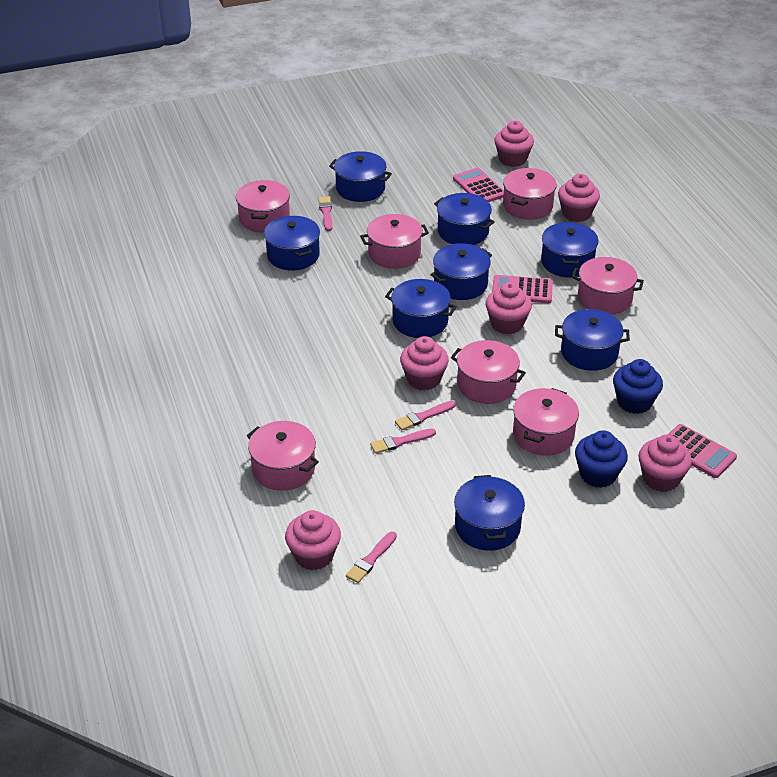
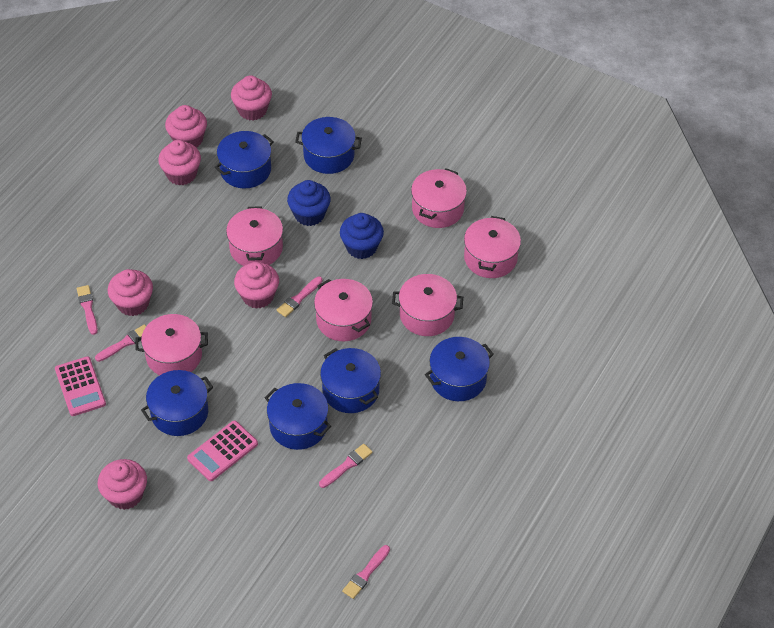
blue pot: 8 -> 6
pink brush: 4 -> 5
pink calculator: 3 -> 2
pink pot: 7 -> 6

